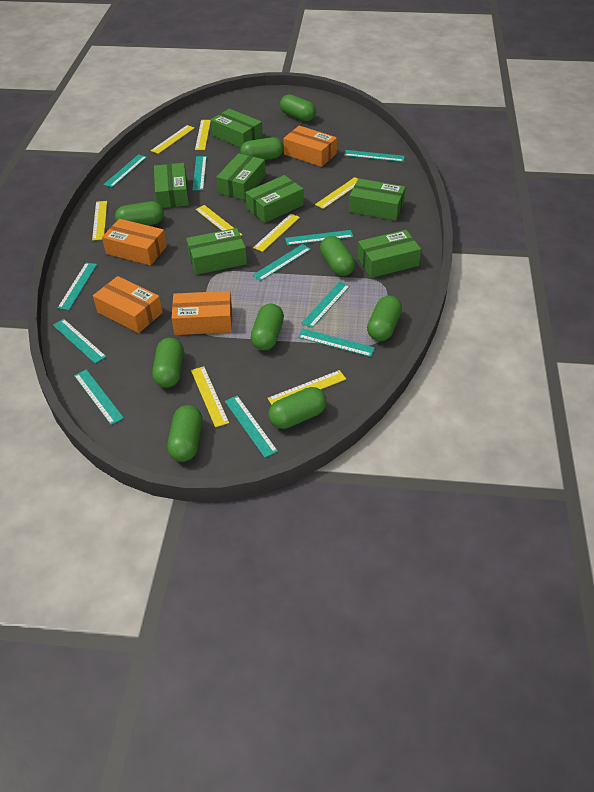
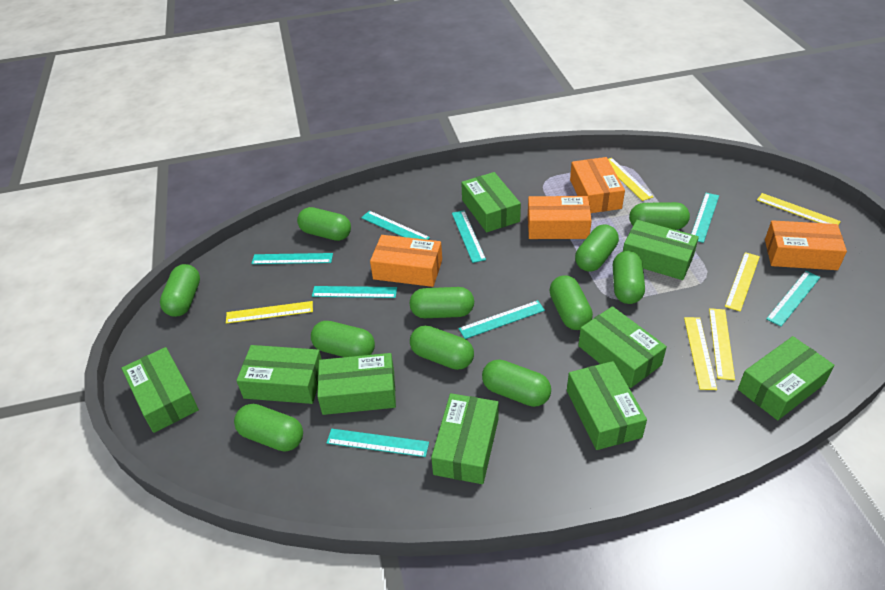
green box: 7 -> 9
green capsule: 9 -> 11
turquoise ruler: 11 -> 8
yellow ruler: 8 -> 6

